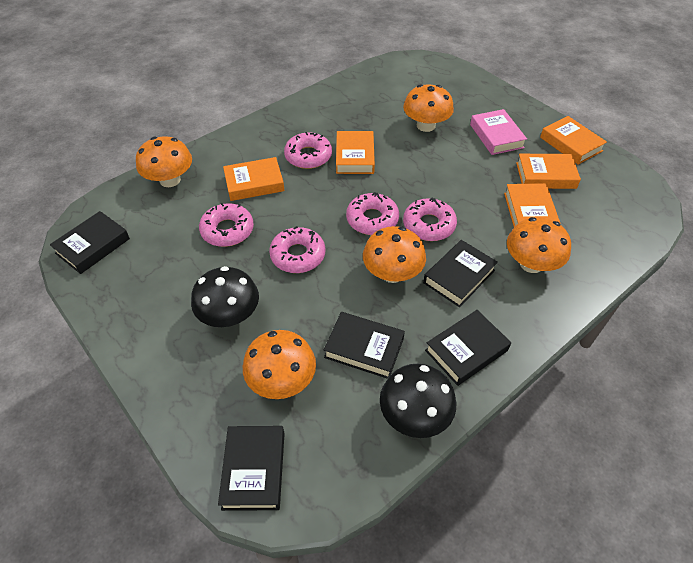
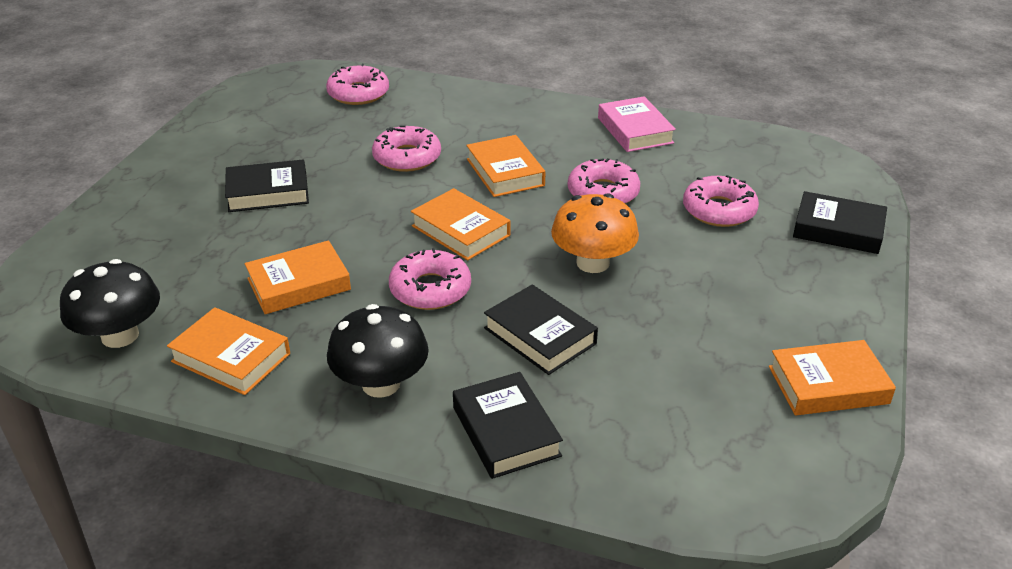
black book: 5 -> 4
orange mushroom: 5 -> 1

